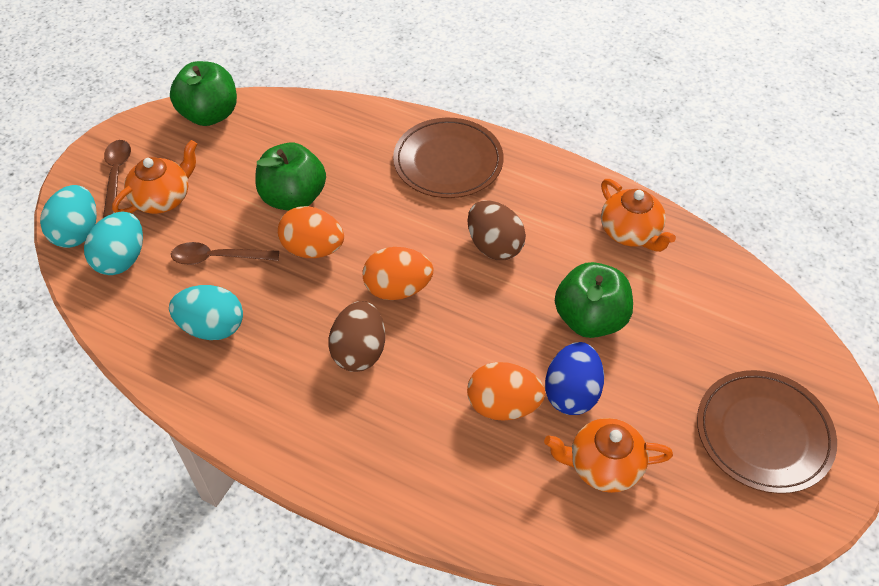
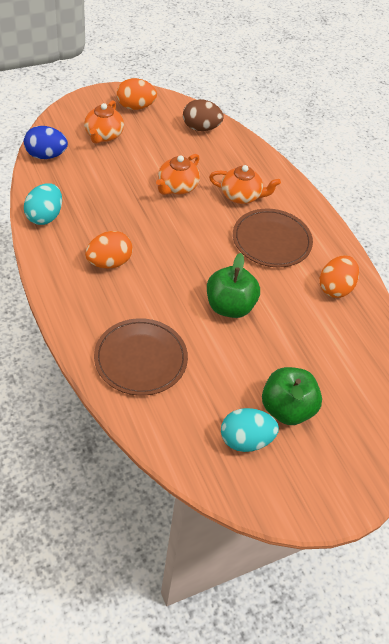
brown egg: 2 -> 1
brown spoon: 2 -> 0
green apple: 3 -> 2
turquoise egg: 3 -> 2

